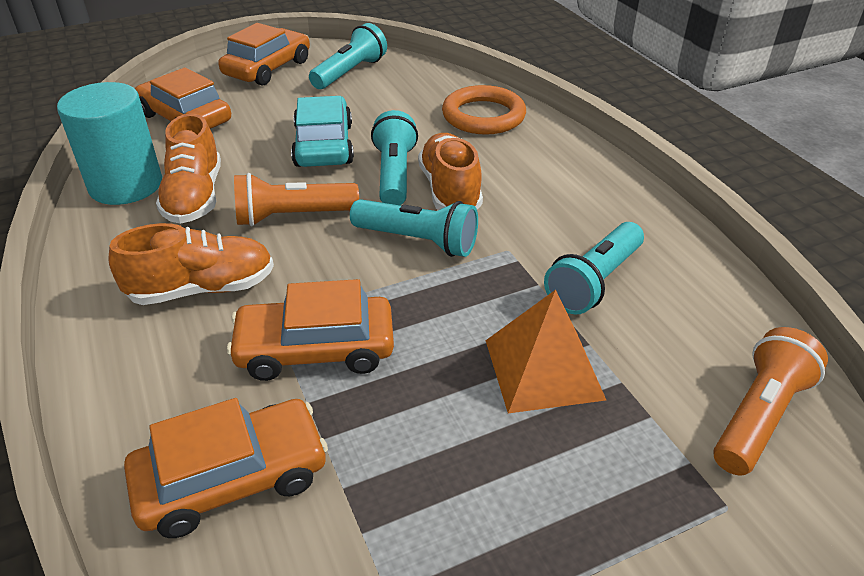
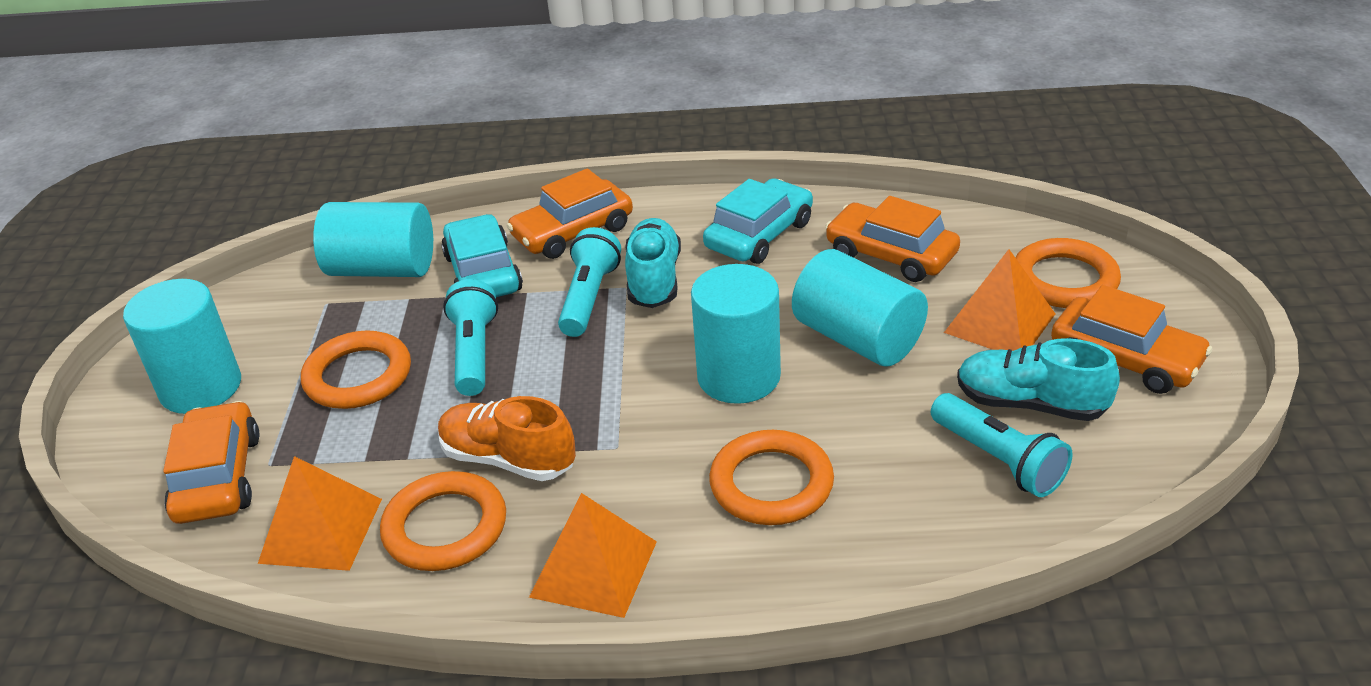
orange flashlight: 2 -> 0
orange pyramid: 1 -> 3
orange ring: 1 -> 4
orange shoe: 3 -> 1
turquoise car: 1 -> 2
turquoise cylinder: 1 -> 4
turquoise flashlight: 4 -> 3
turquoise shoe: 0 -> 2

